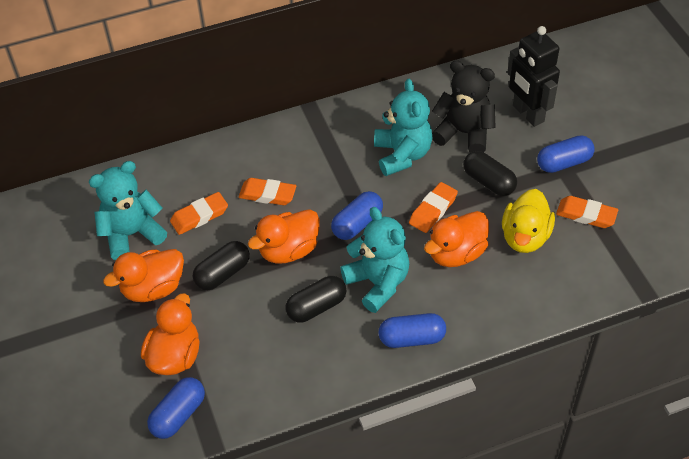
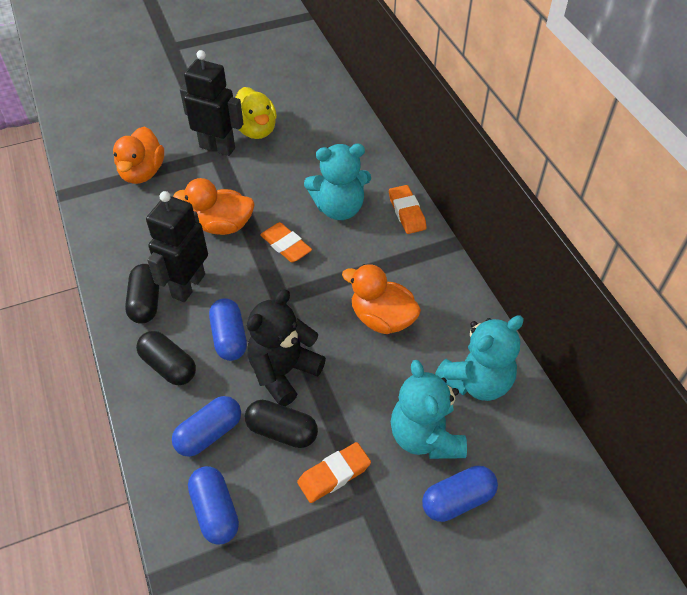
black robot: 1 -> 2
orange duck: 4 -> 3
orange eraser: 4 -> 3

